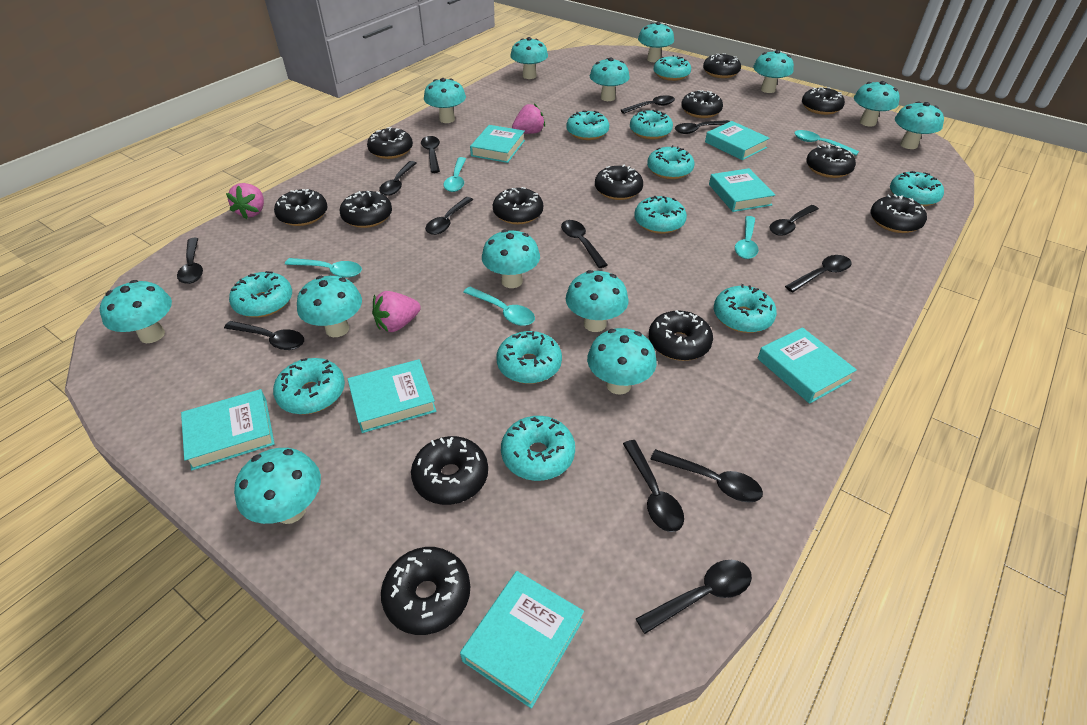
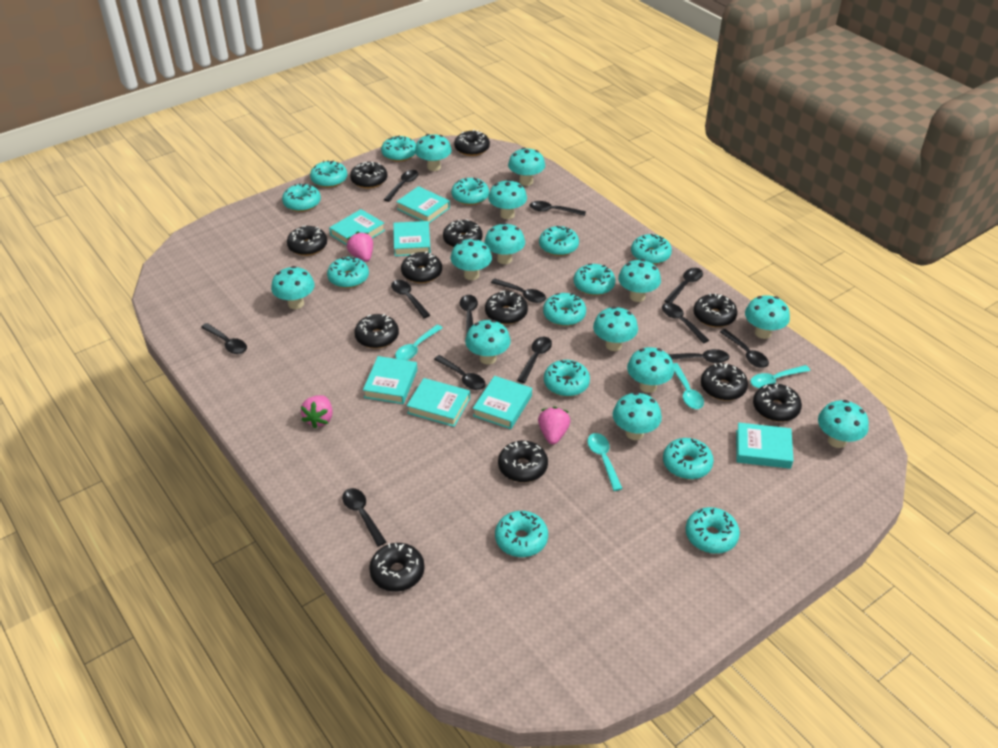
black donut: 13 -> 12
turquoise donut: 11 -> 13
turquoise spoon: 5 -> 4

